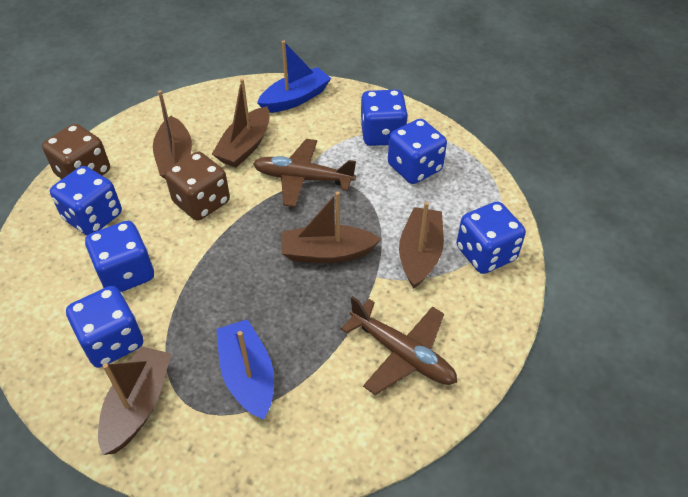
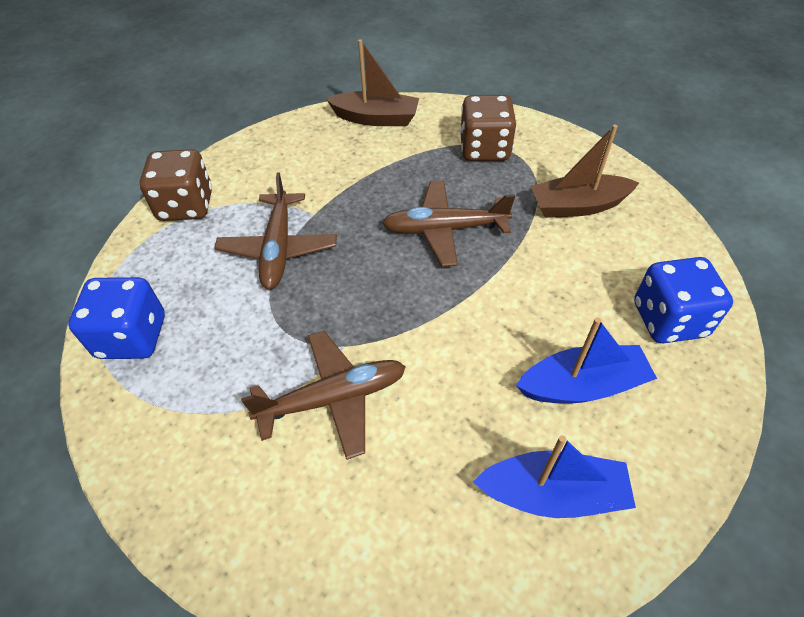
blue dice: 6 -> 2
brown boat: 5 -> 2
brown plane: 2 -> 3

